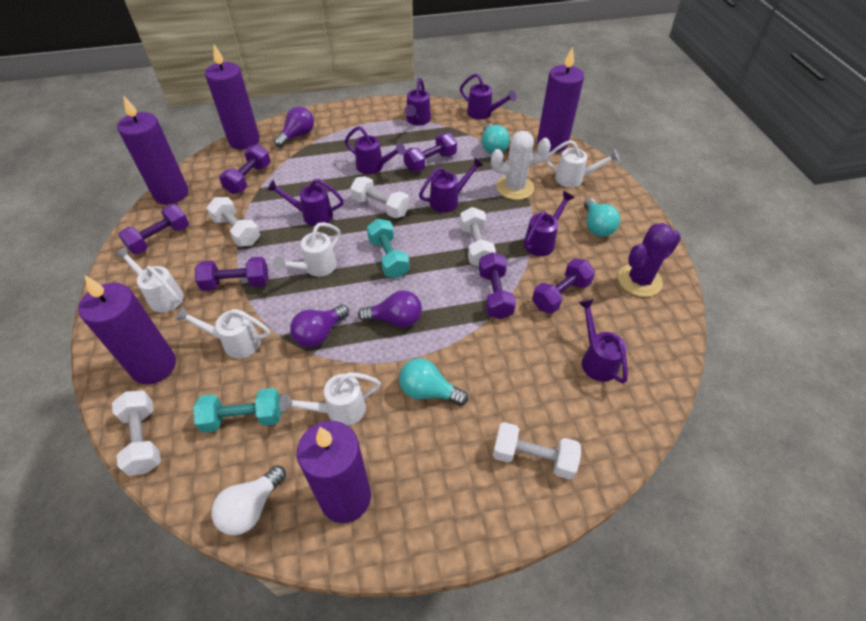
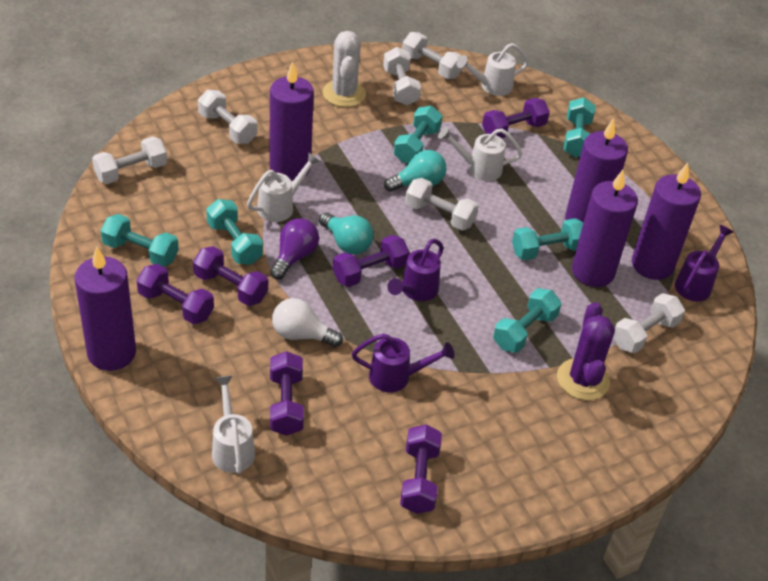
purple light bulb: 3 -> 1
purple watering can: 7 -> 3
turquoise dumbbell: 2 -> 6
turquoise light bulb: 3 -> 2
white dumbbell: 5 -> 6
white watering can: 5 -> 4

